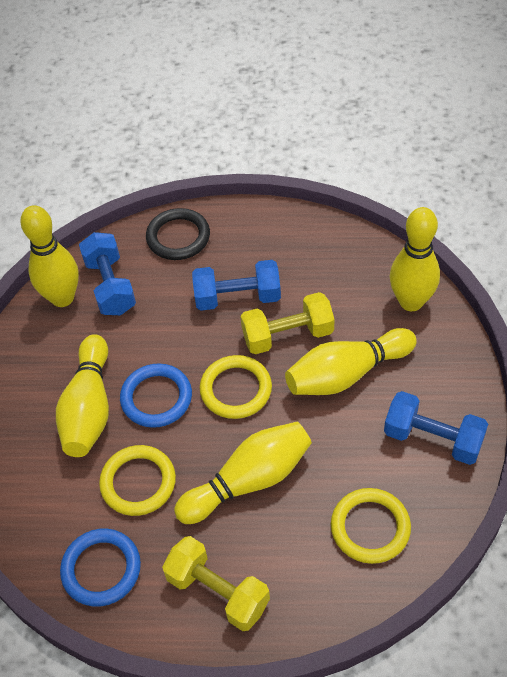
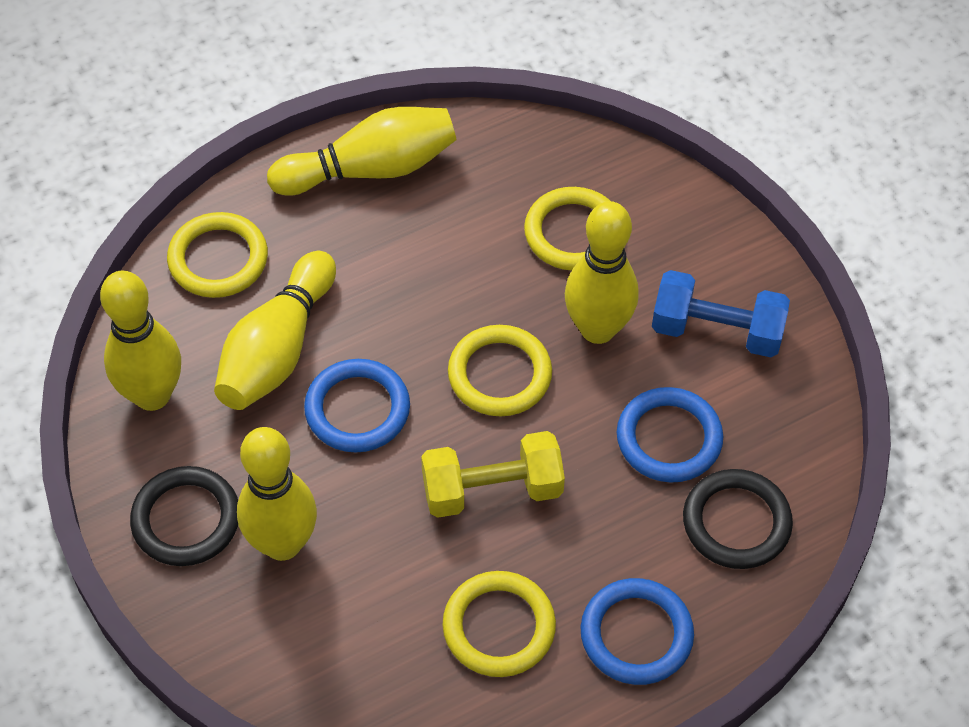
black ring: 1 -> 2
blue dumbbell: 3 -> 1
blue ring: 2 -> 3
yellow dumbbell: 2 -> 1
yellow ring: 3 -> 4

